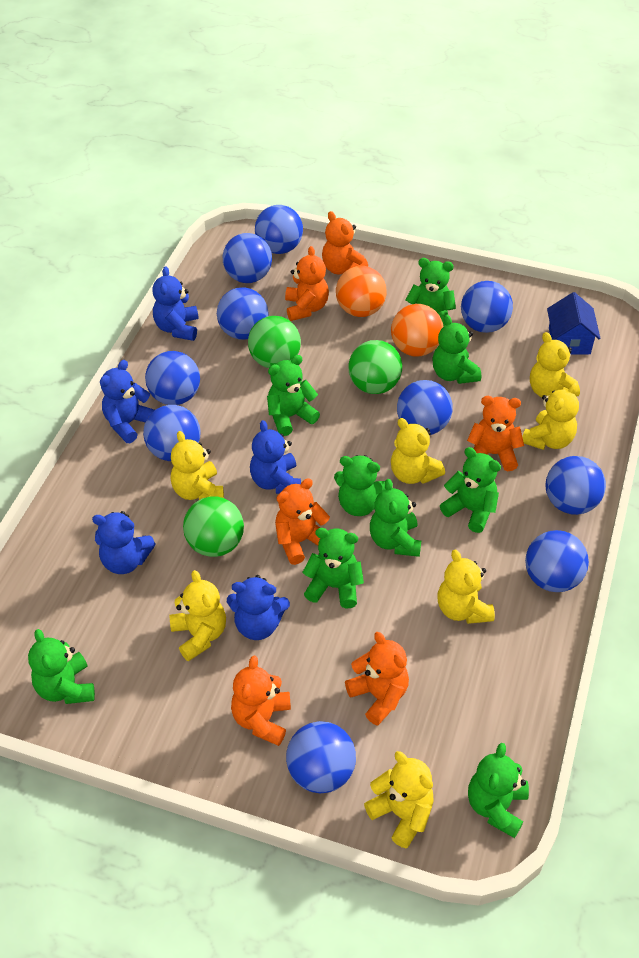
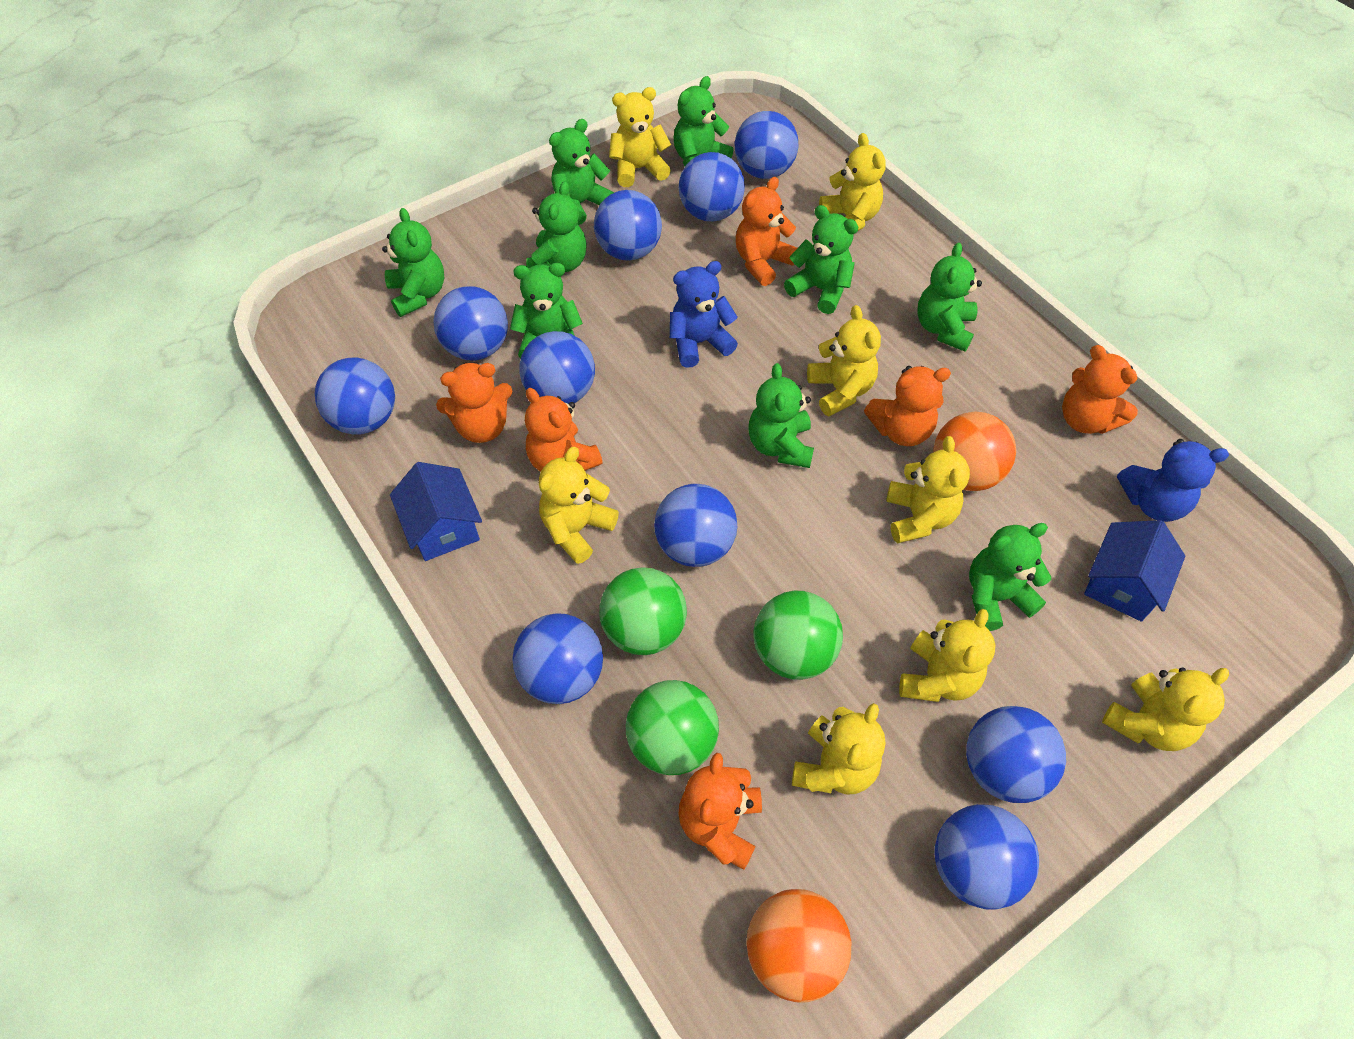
blue house: 1 -> 2
blue teddy bear: 5 -> 2
yellow teddy bear: 7 -> 8

